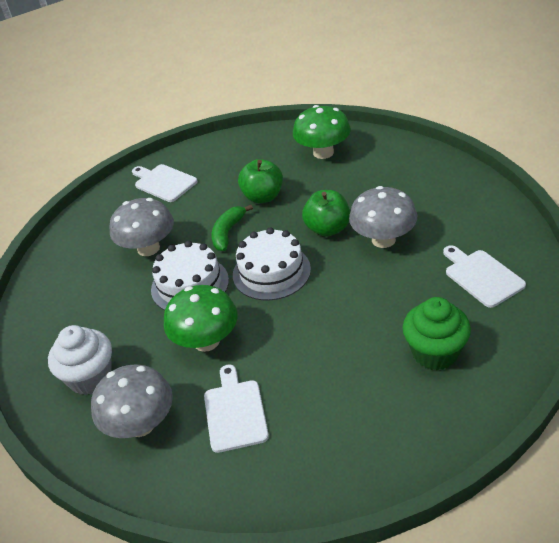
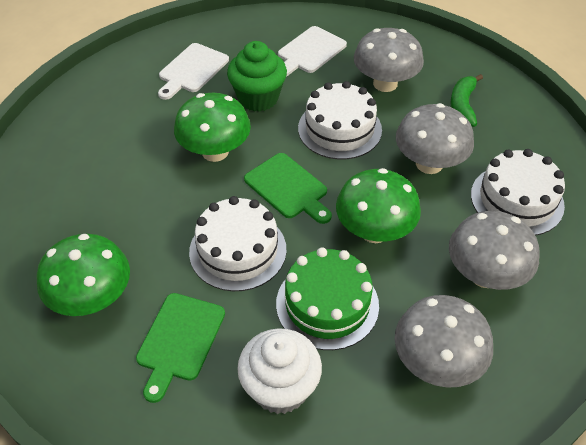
green apple: 2 -> 0
green cake: 0 -> 1
green cutting board: 0 -> 2
green mushroom: 2 -> 3
grey mushroom: 3 -> 4
white cake: 2 -> 3
white cutting board: 3 -> 2

